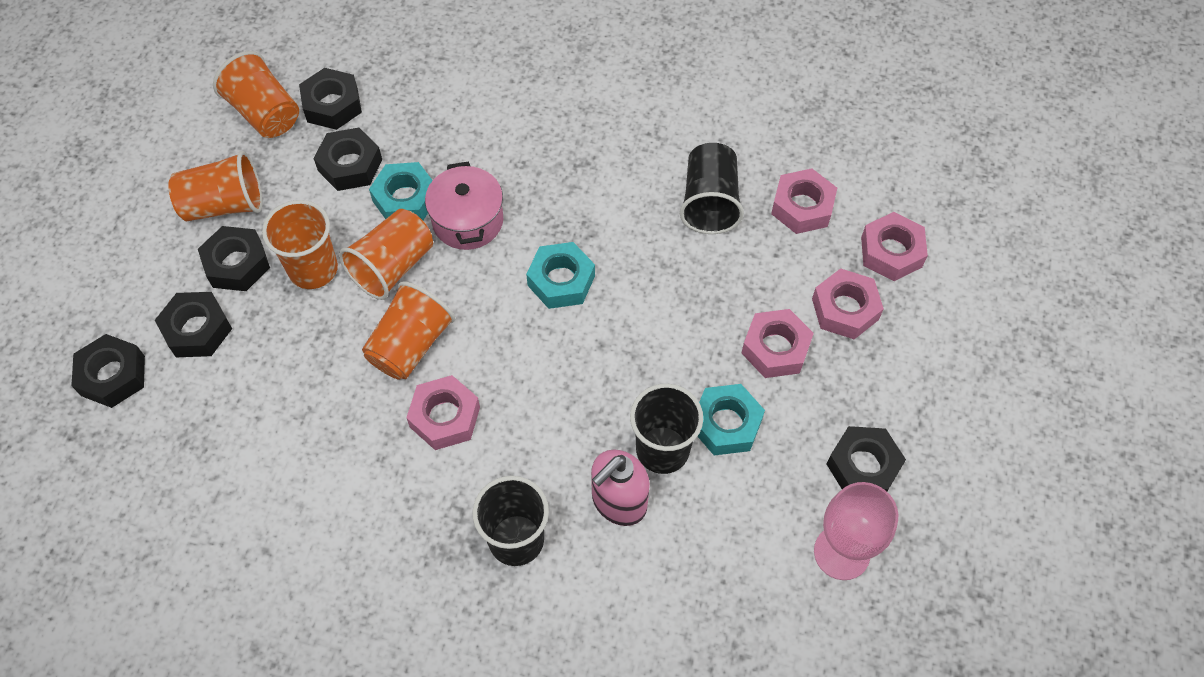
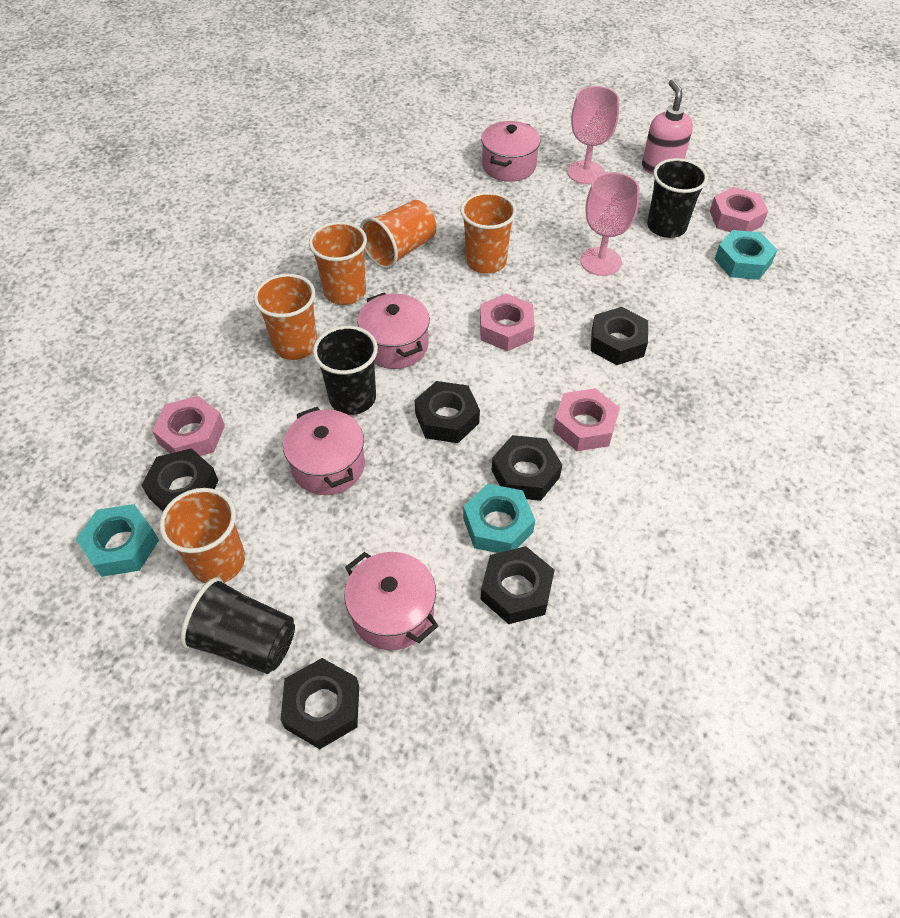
pink goblet: 1 -> 2
pink nut: 5 -> 4
pink pot: 1 -> 4

